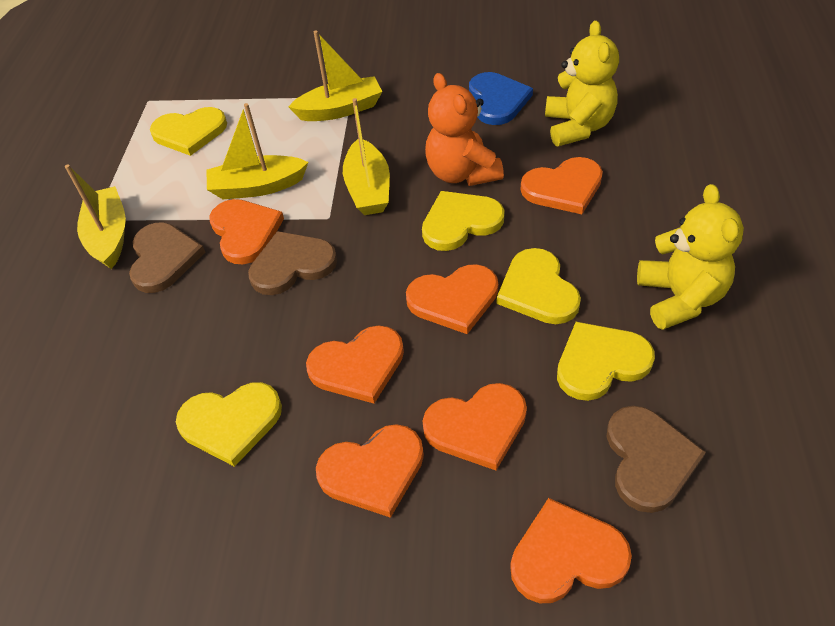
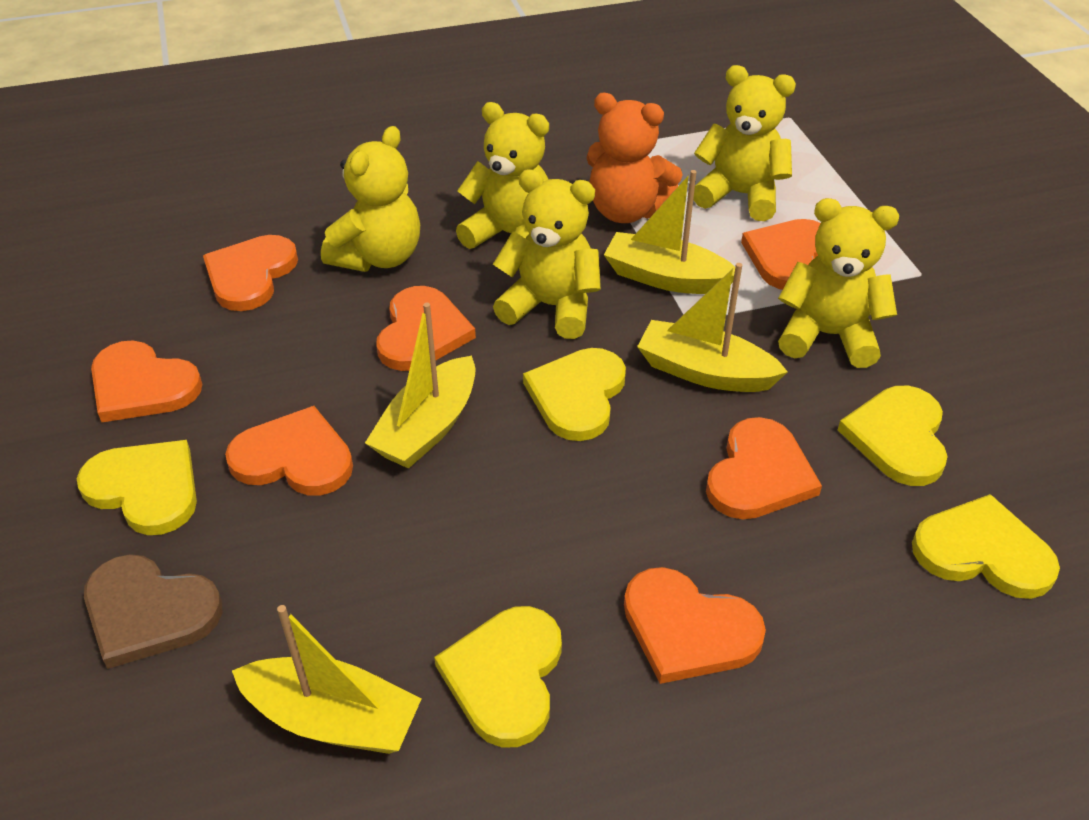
blue heart: 1 -> 0
brown heart: 3 -> 1
yellow teddy bear: 2 -> 5

